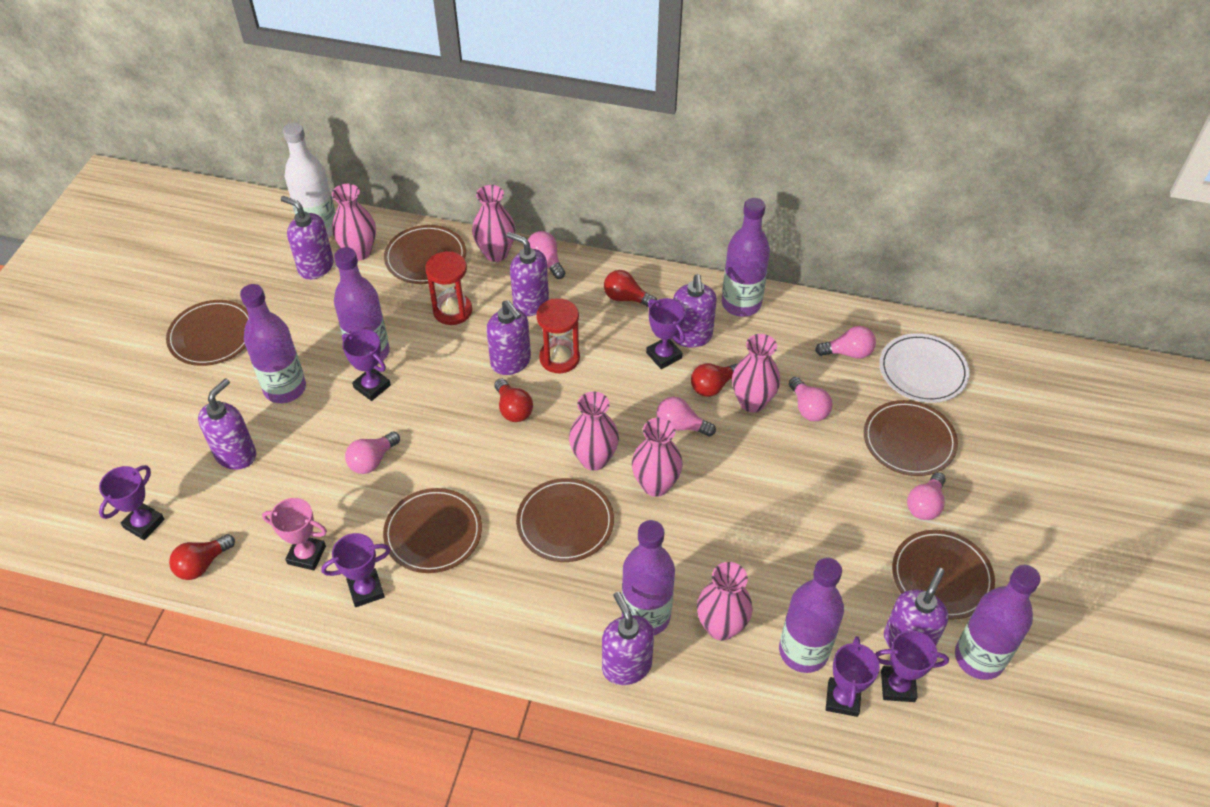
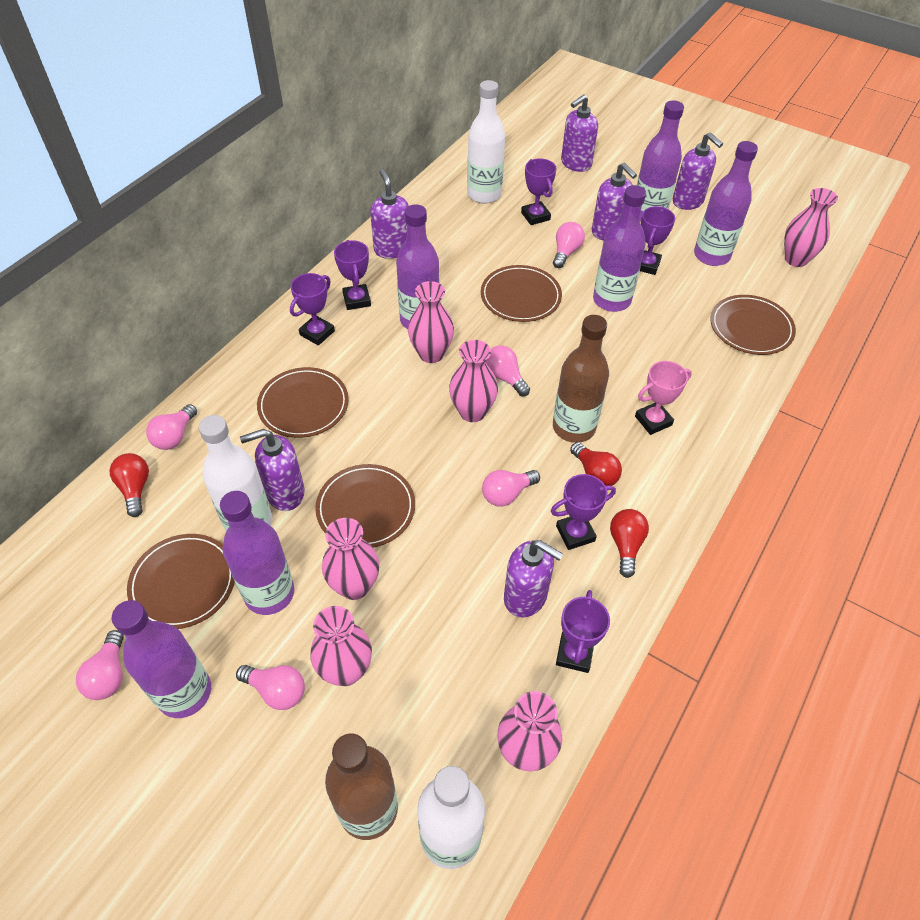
brown bottle: 0 -> 2
brown plate: 6 -> 5
purple soap dispenser: 7 -> 6
red hourglass: 2 -> 0
red light bulb: 4 -> 3
white bottle: 1 -> 3
white plate: 1 -> 0

